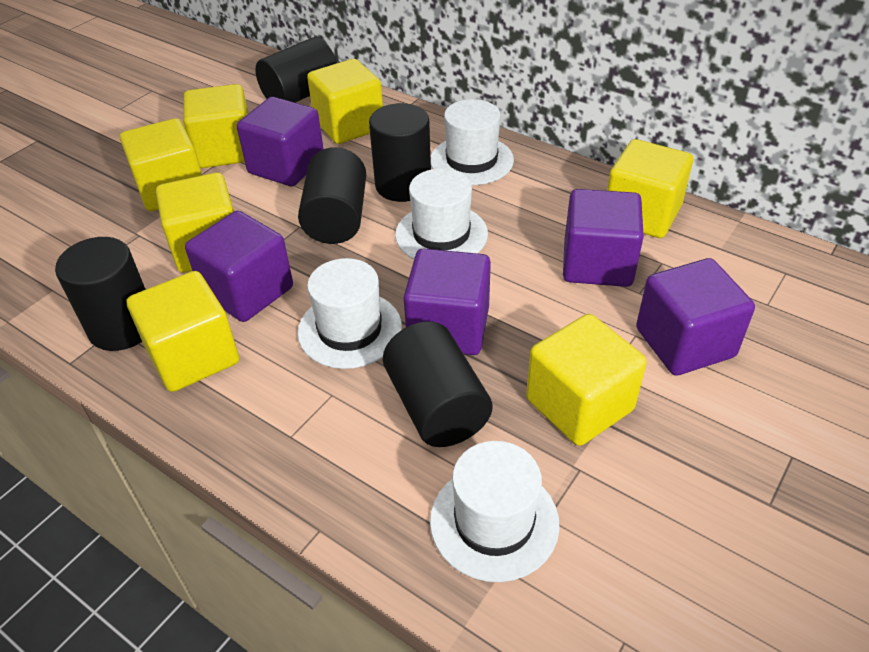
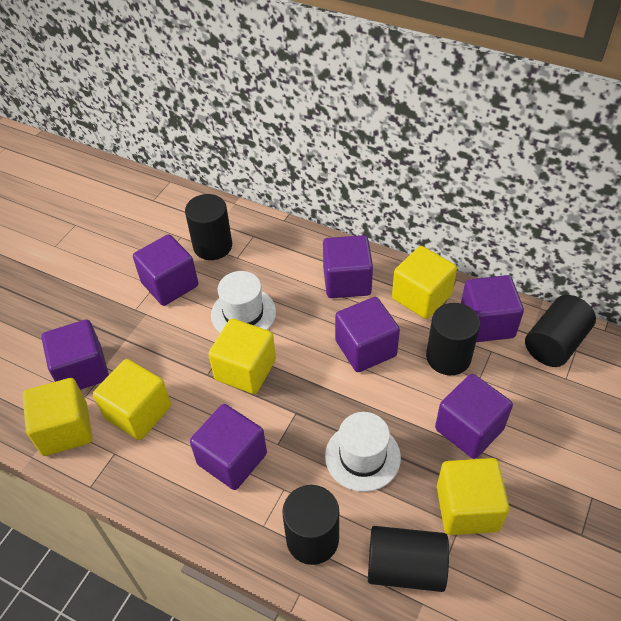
purple cube: 5 -> 7
white hat: 4 -> 2
yellow cube: 7 -> 5

